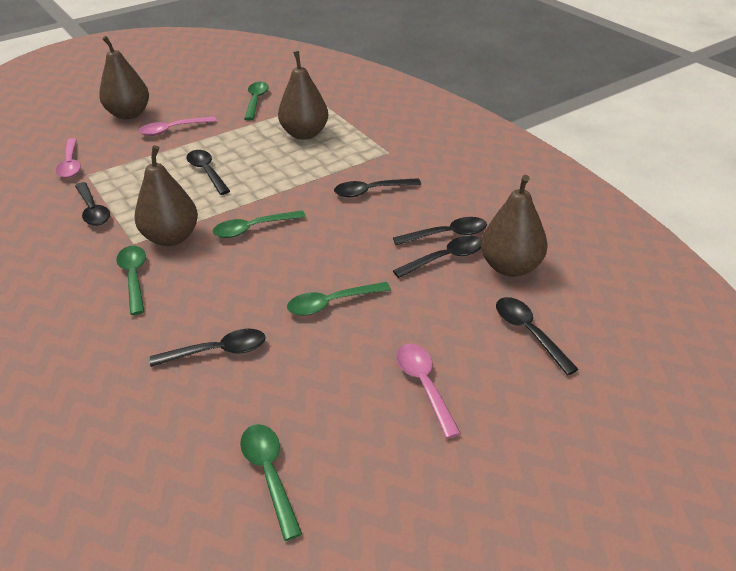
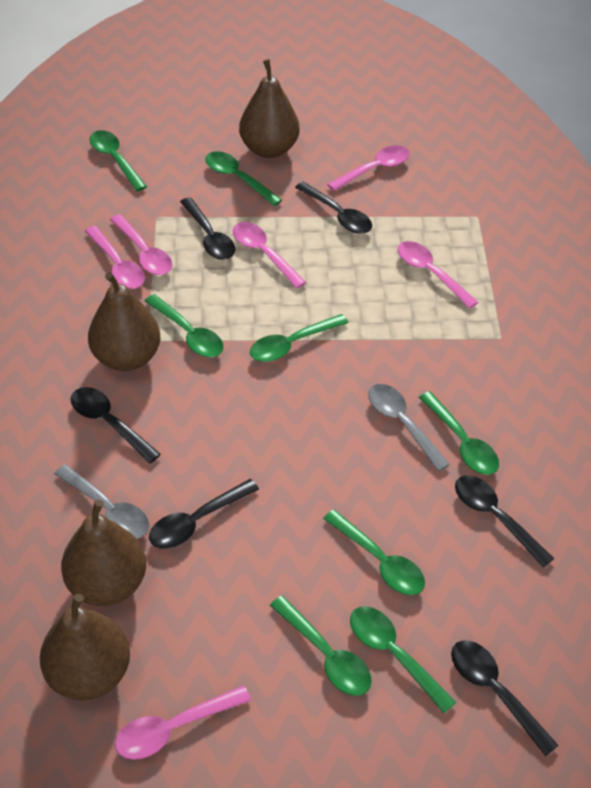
black spoon: 7 -> 6
green spoon: 5 -> 8
grey spoon: 0 -> 2
pink spoon: 3 -> 6

